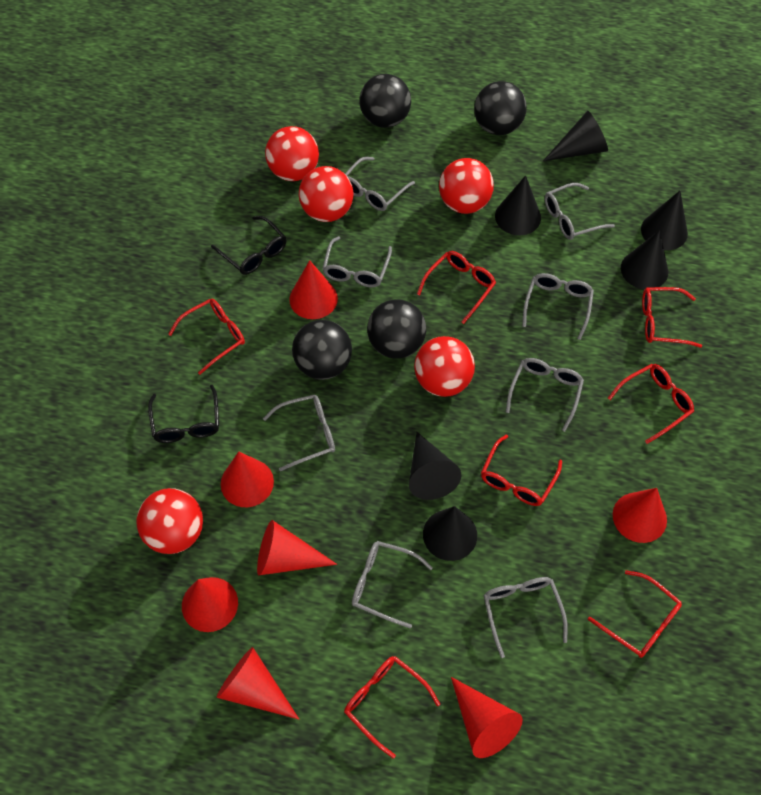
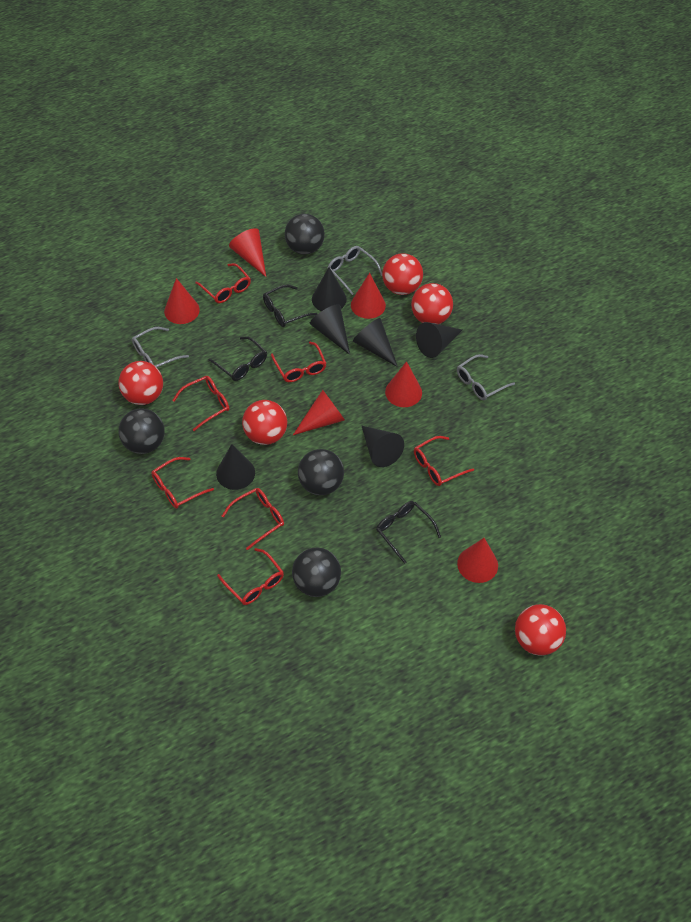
black glasses: 2 -> 3
grey glasses: 8 -> 3
red cone: 7 -> 6

